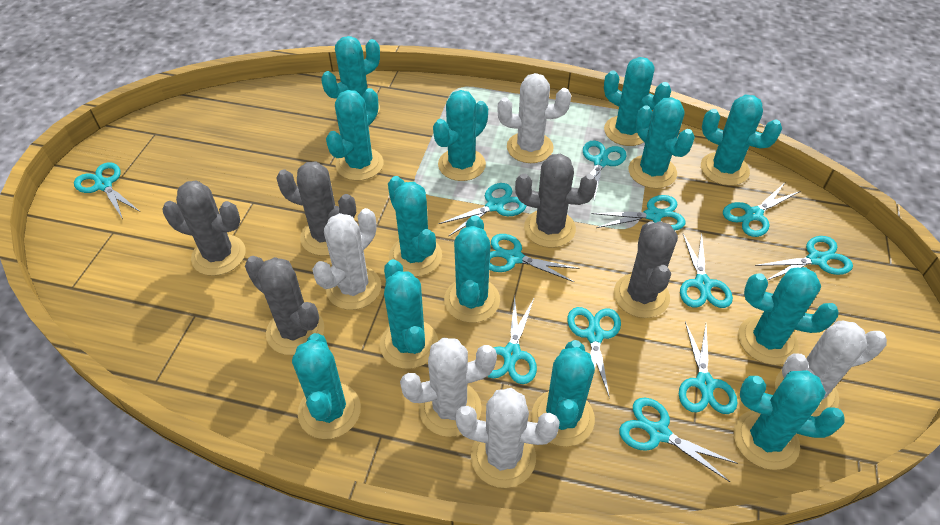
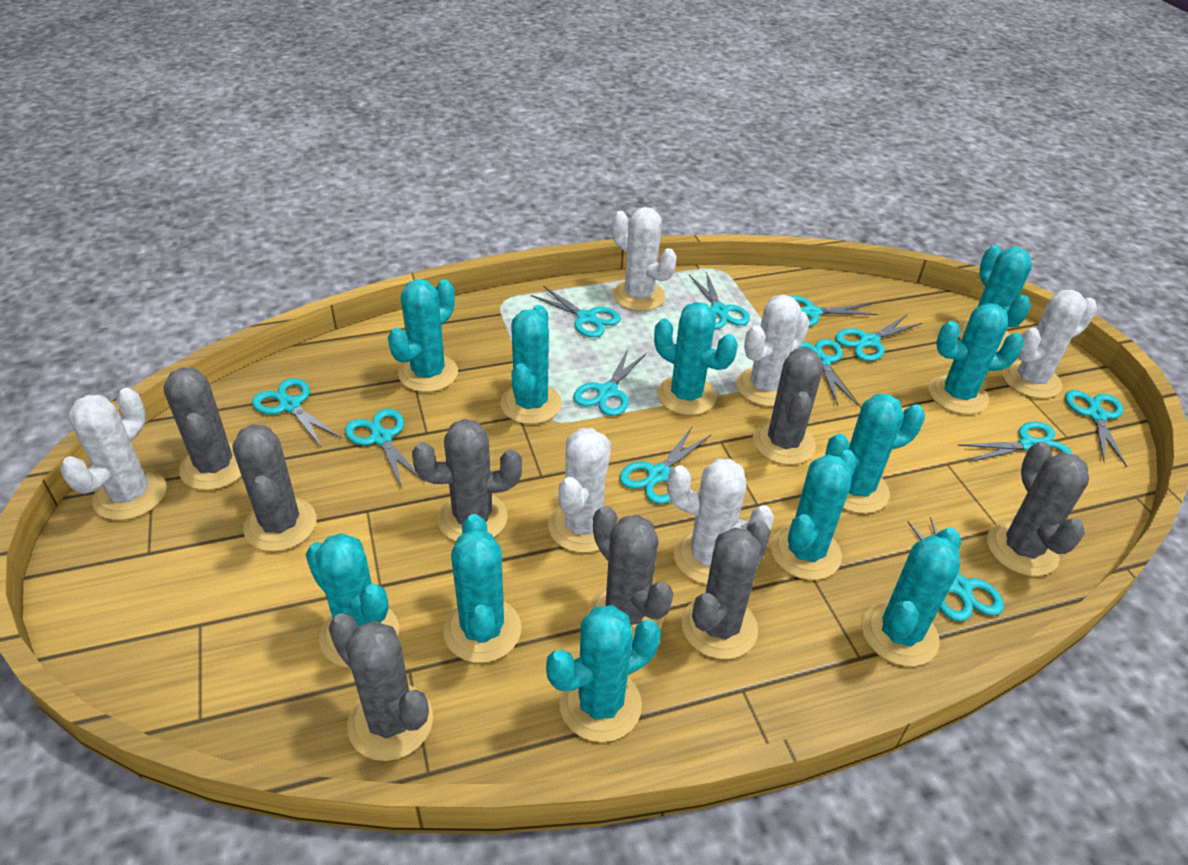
grey cactus: 5 -> 8
turquoise cactus: 13 -> 11
white cactus: 5 -> 6

